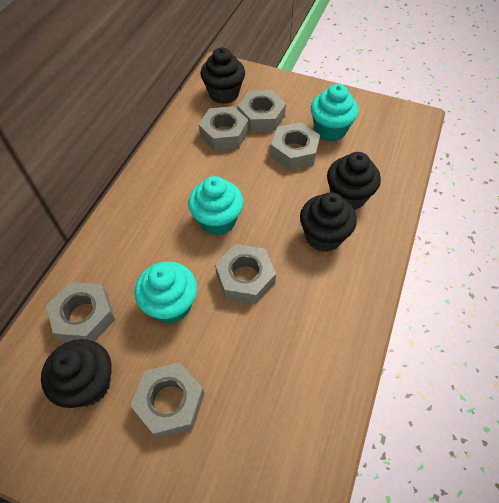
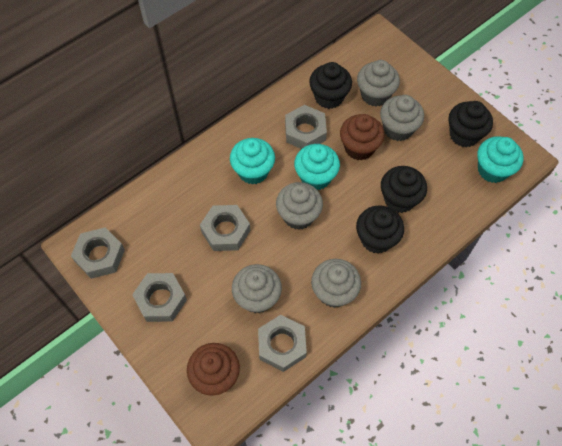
brown cupcake: 0 -> 2
grey cupcake: 0 -> 5
grey nut: 6 -> 5

